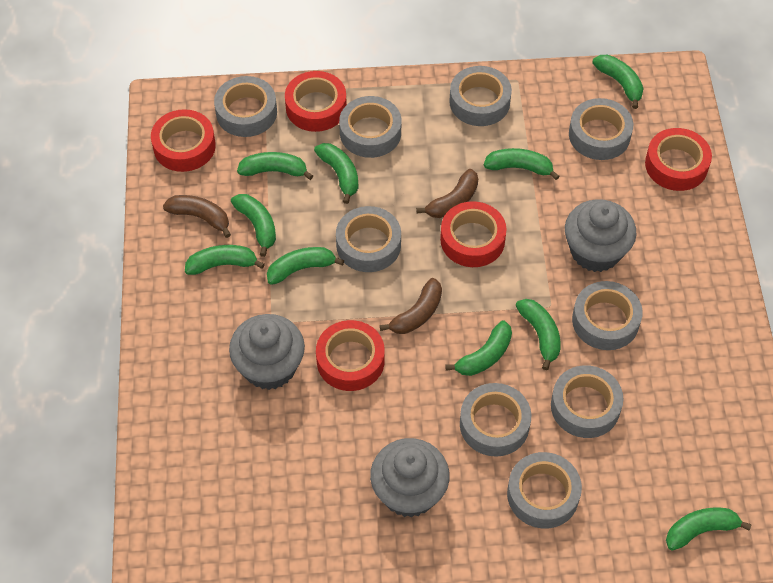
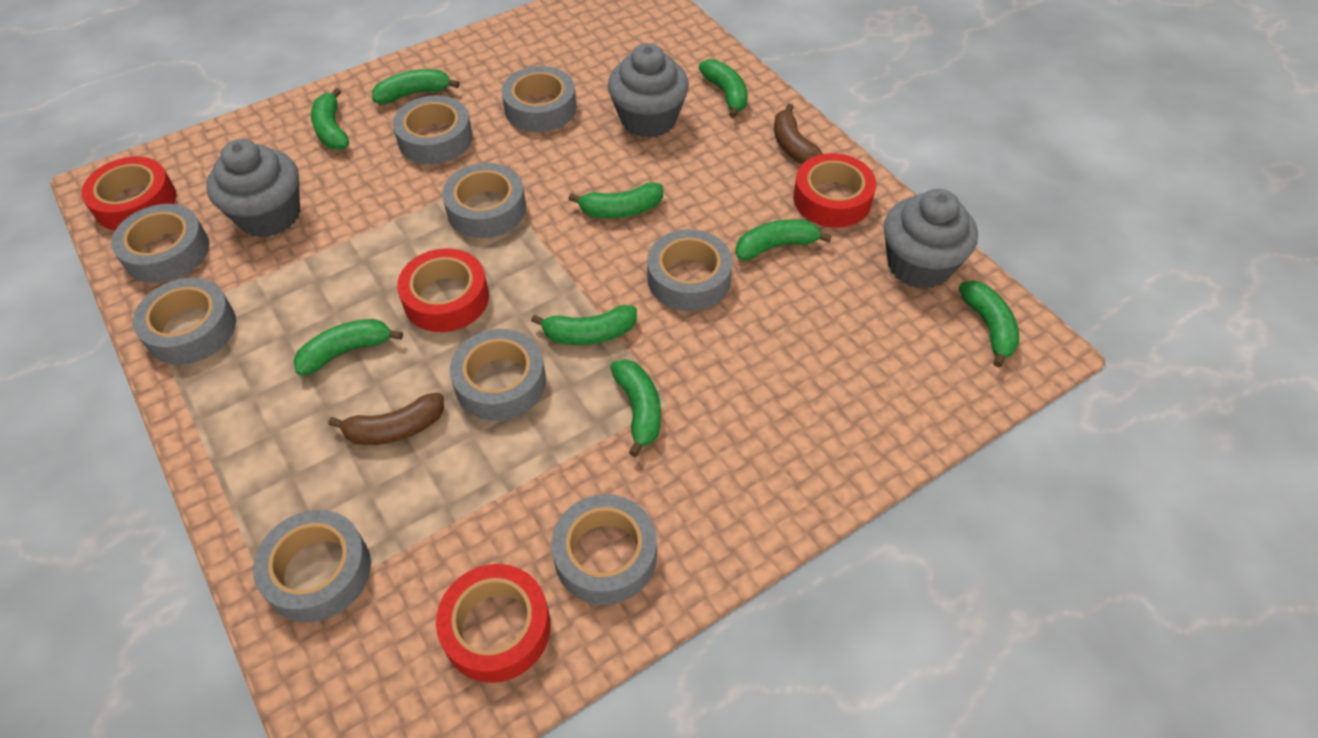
brown banana: 3 -> 2
green banana: 10 -> 9
red tape: 5 -> 4

